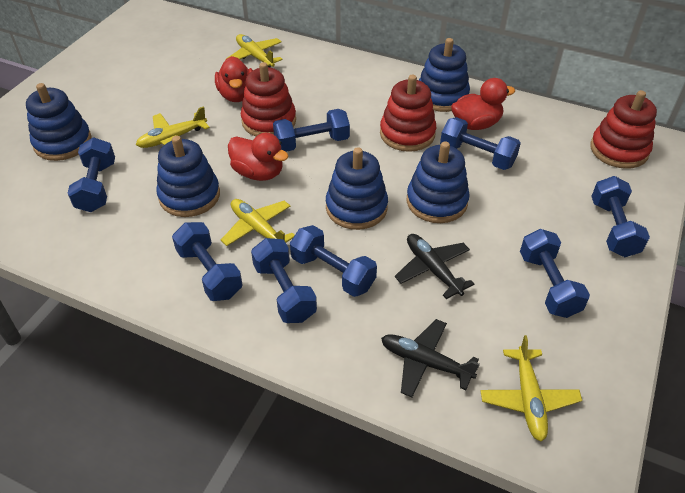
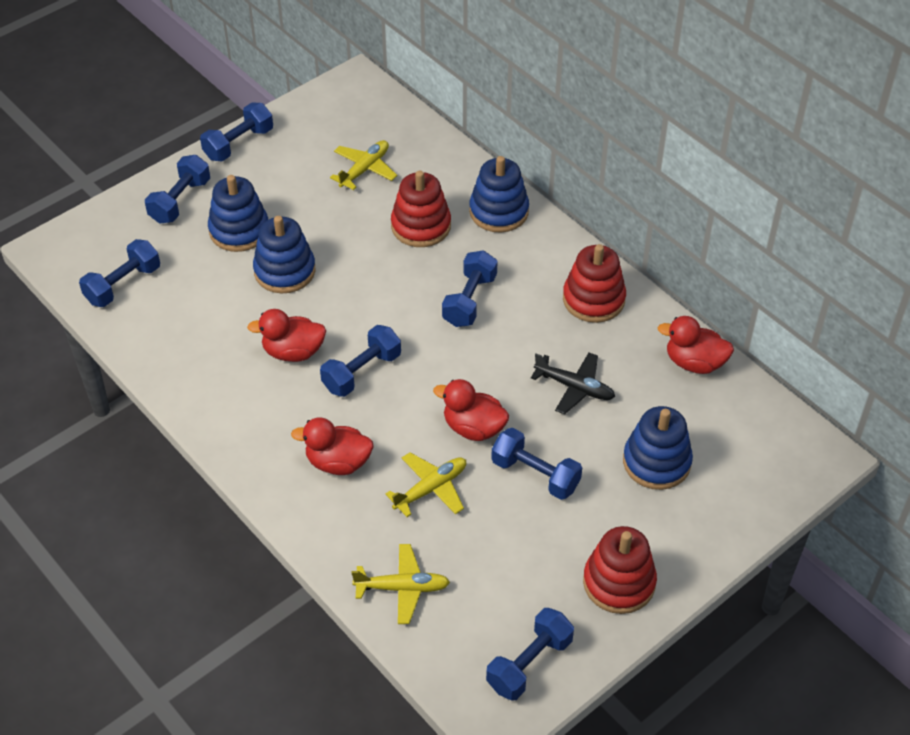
black plane: 2 -> 1
blue dumbbell: 8 -> 7
blue stacking toy: 5 -> 4
red duck: 3 -> 4
yellow plane: 4 -> 3

